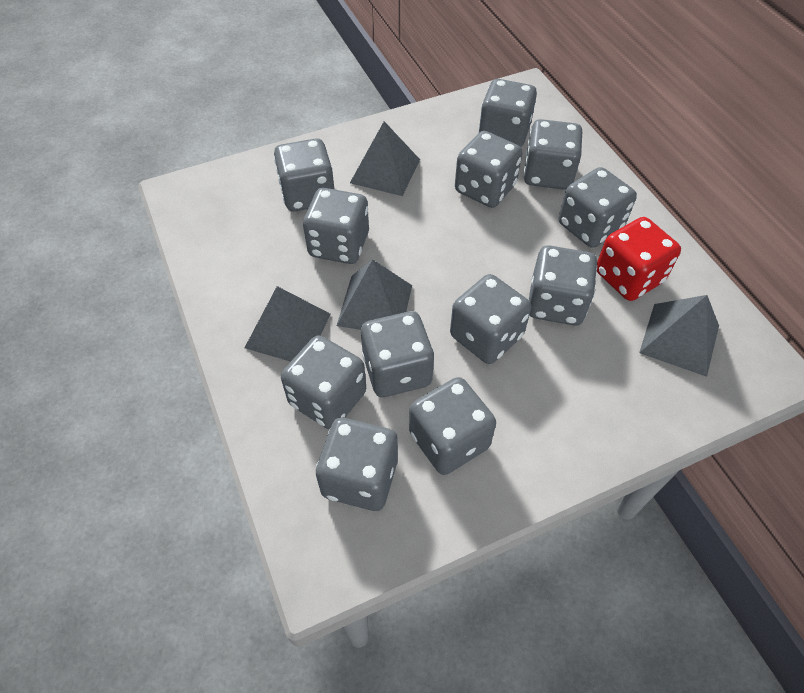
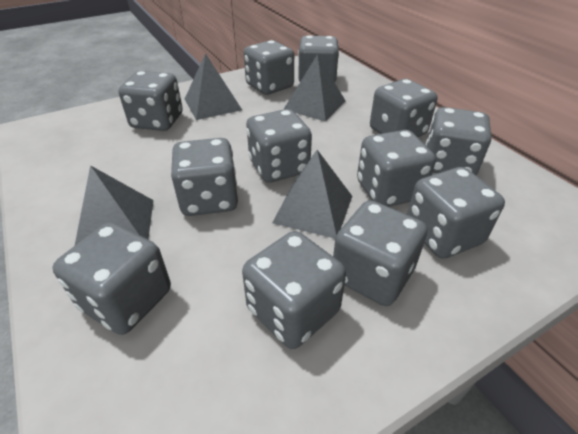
red dice: 1 -> 0

